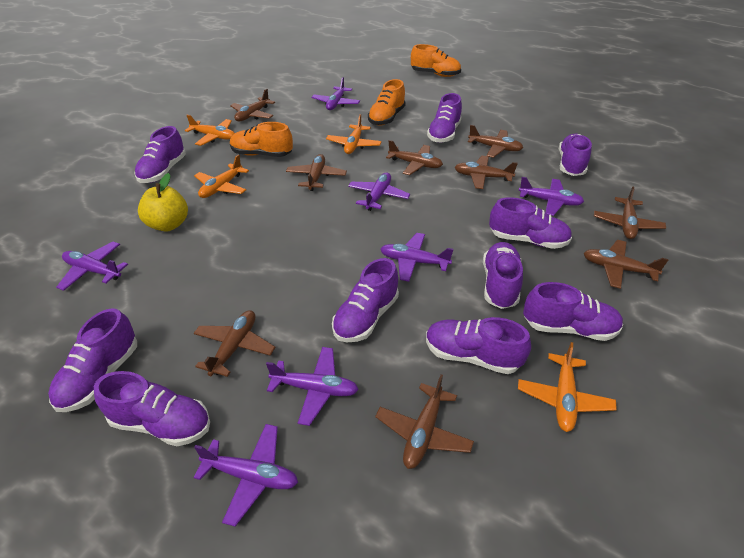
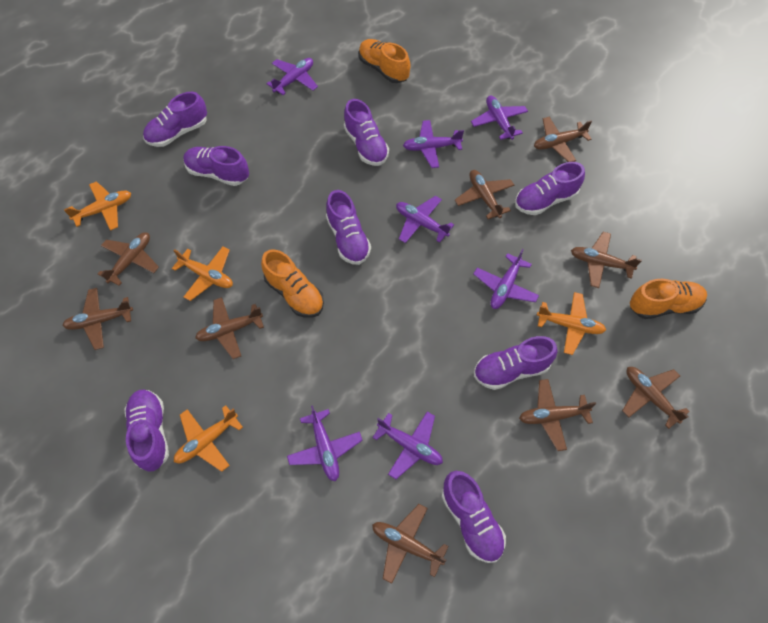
purple shoe: 10 -> 8
yellow apple: 1 -> 0

